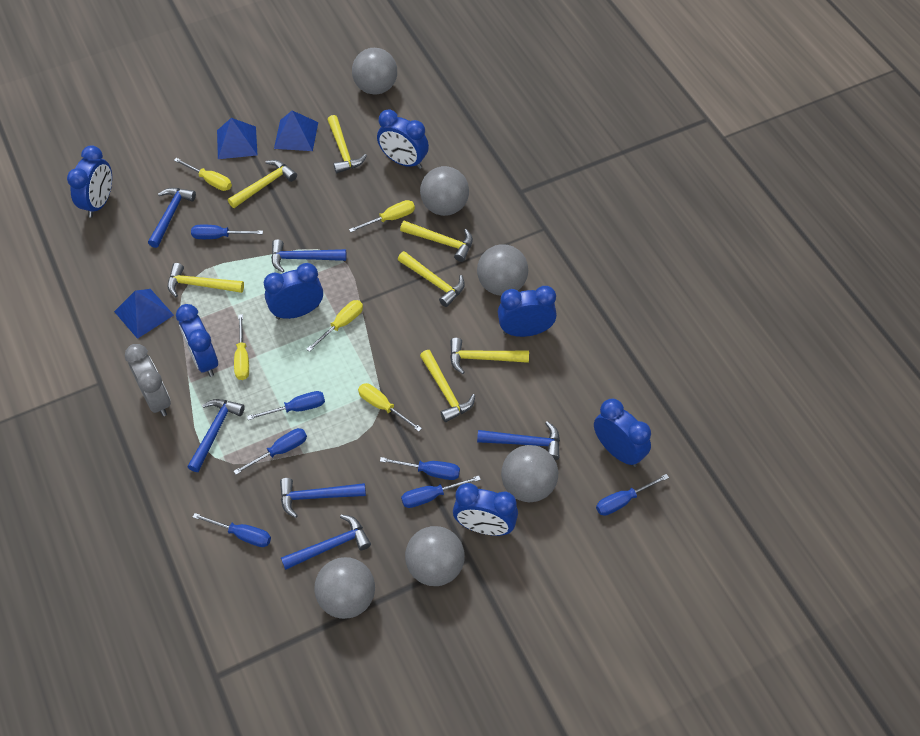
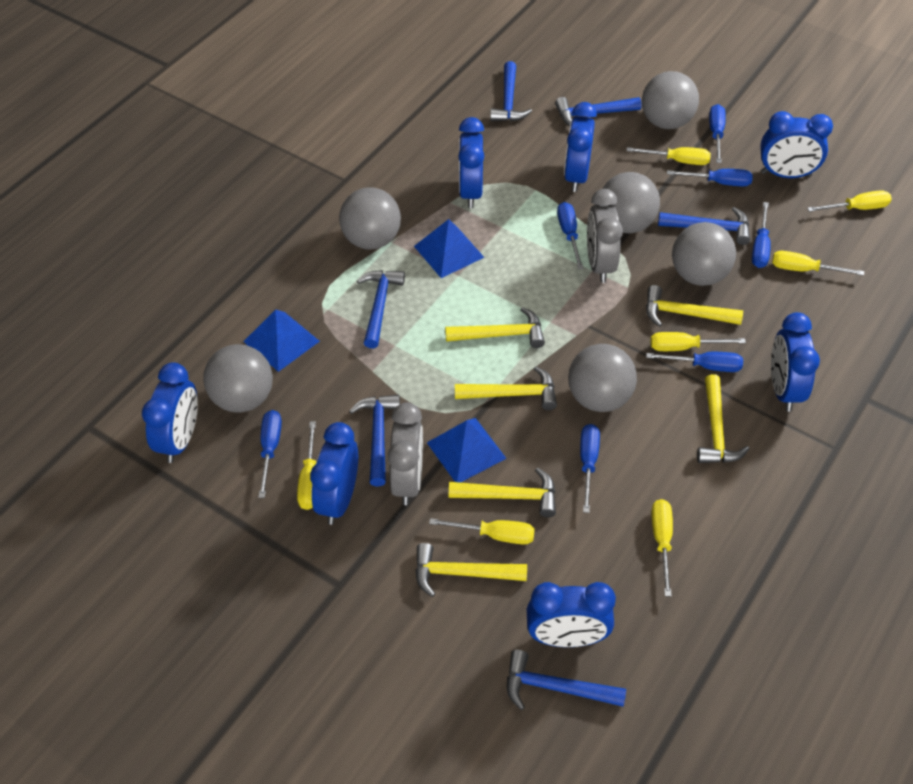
grey clock: 1 -> 2
yellow hammer: 7 -> 6
yellow screwdriver: 5 -> 7

